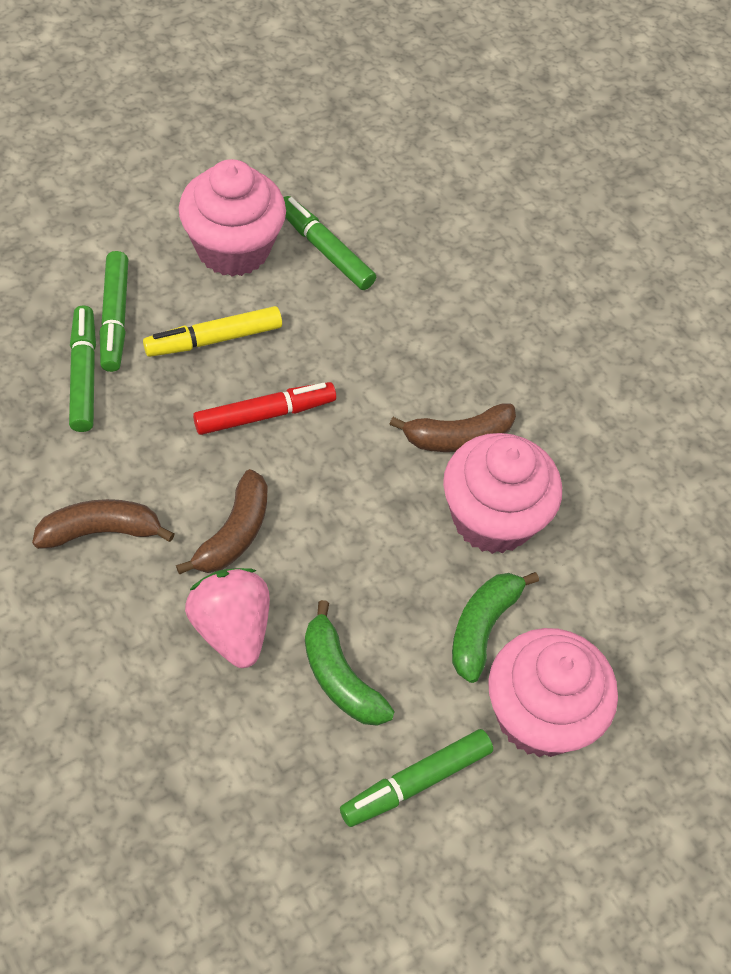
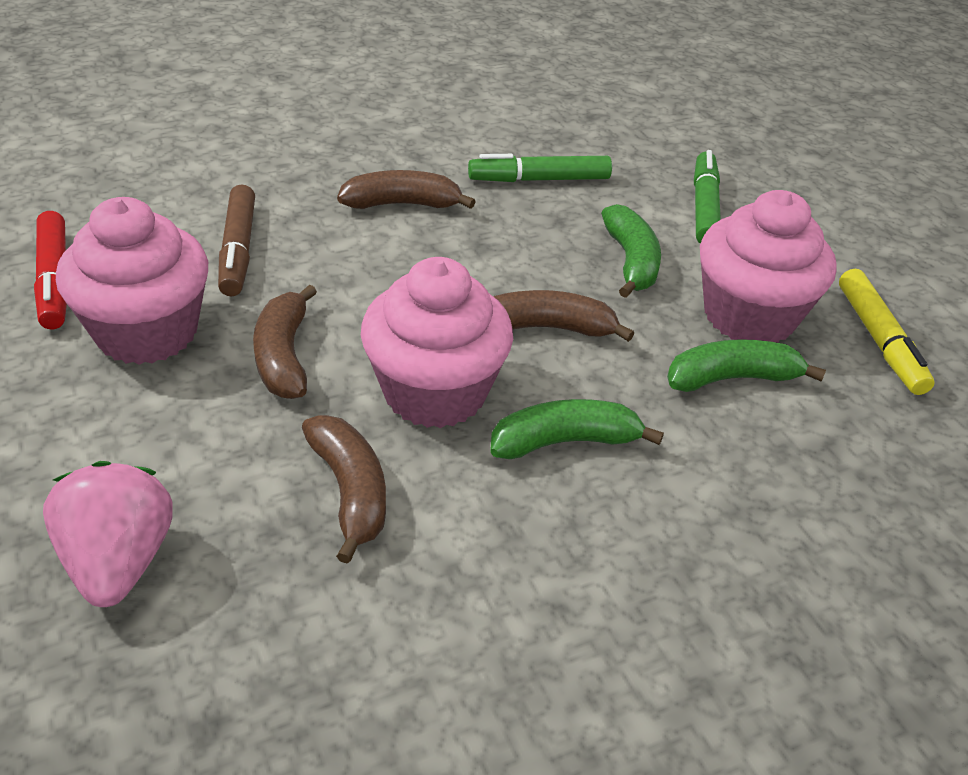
brown banana: 3 -> 4
brown marker: 0 -> 1
green banana: 2 -> 3
green marker: 4 -> 2

